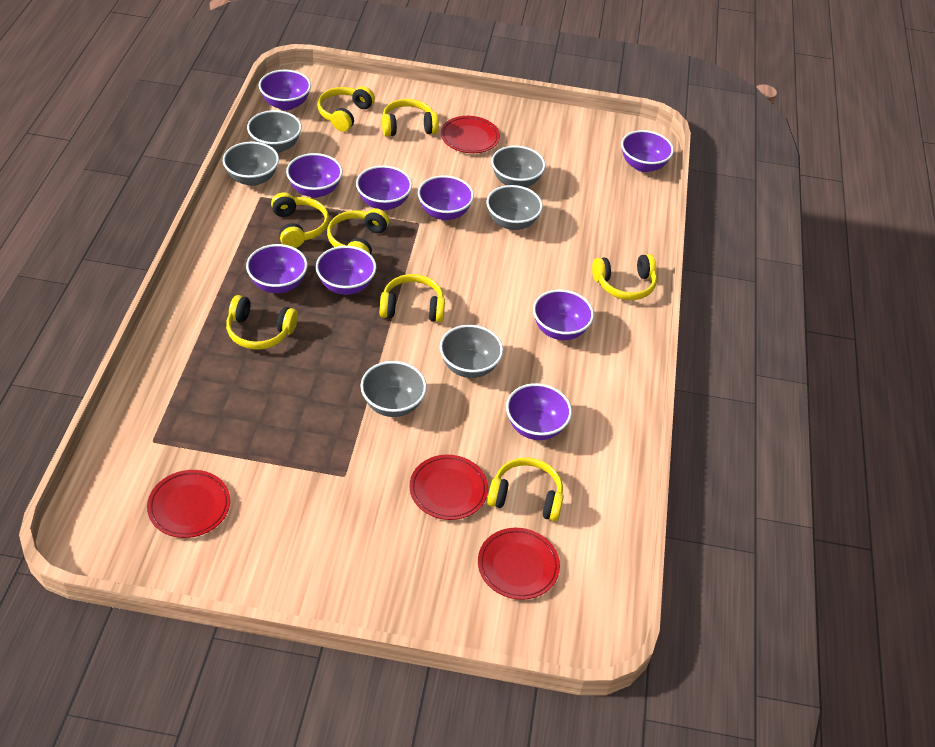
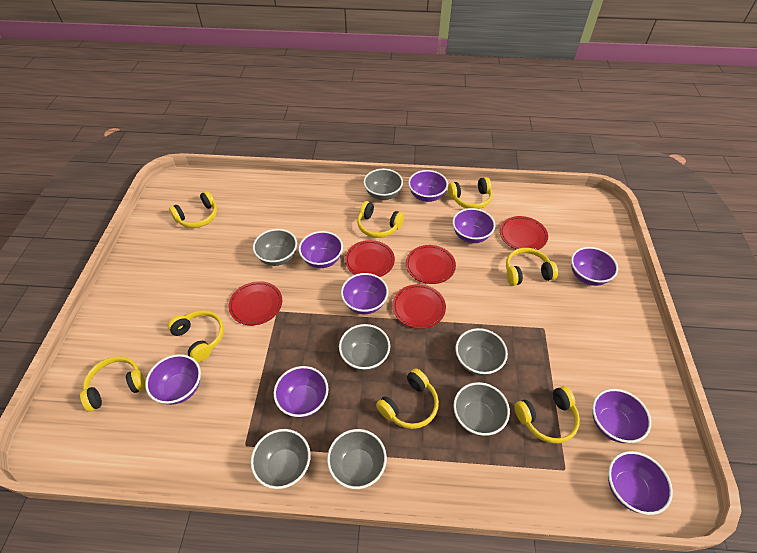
grey bowl: 6 -> 7
red plate: 4 -> 5

